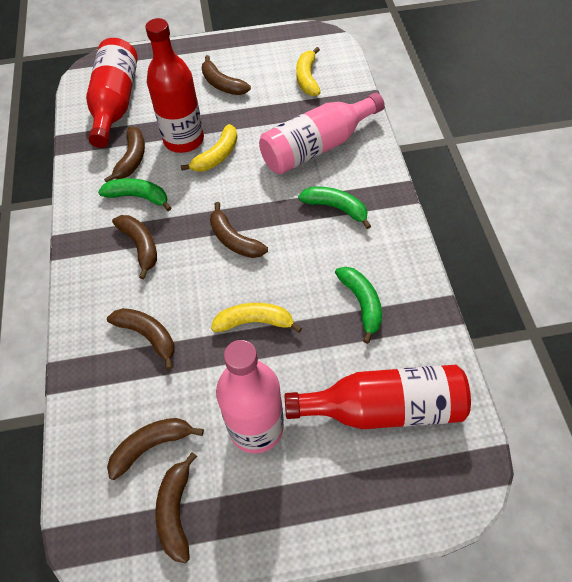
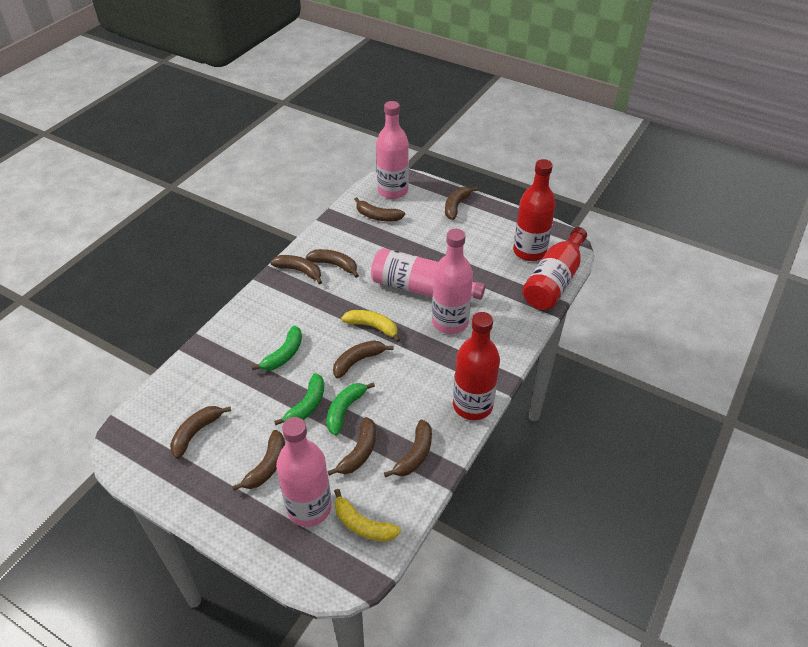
brown banana: 7 -> 9
pink bottle: 2 -> 4
yellow banana: 3 -> 2

